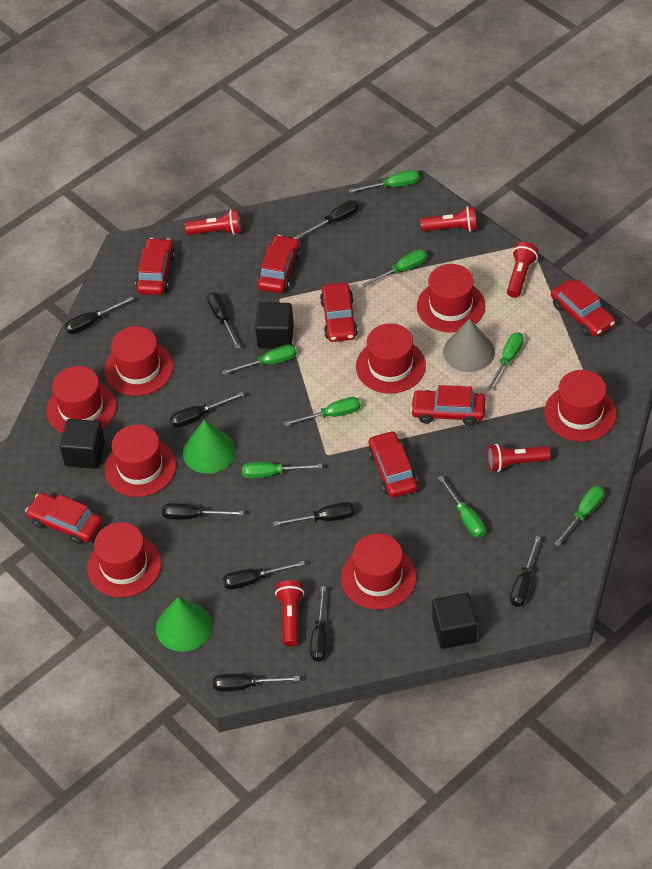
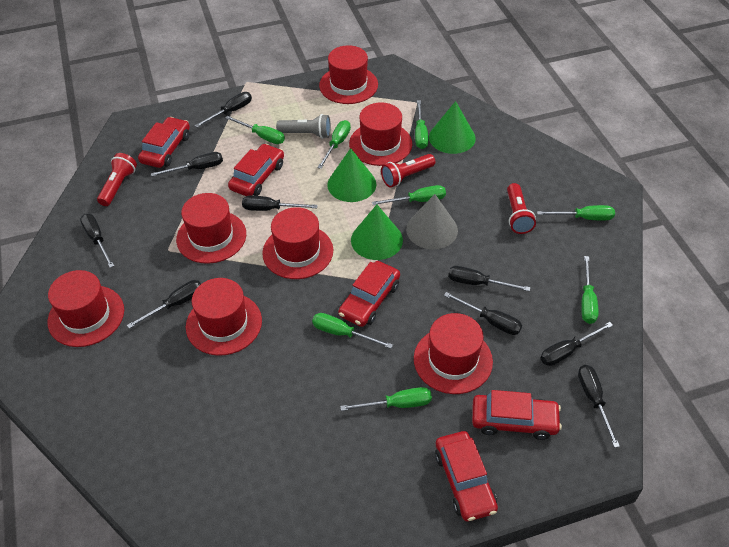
black cube: 3 -> 0
black screwdriver: 10 -> 9
green cone: 2 -> 3
grey flashlight: 0 -> 1
red car: 7 -> 5
red flashlight: 5 -> 3
red hat: 8 -> 7

